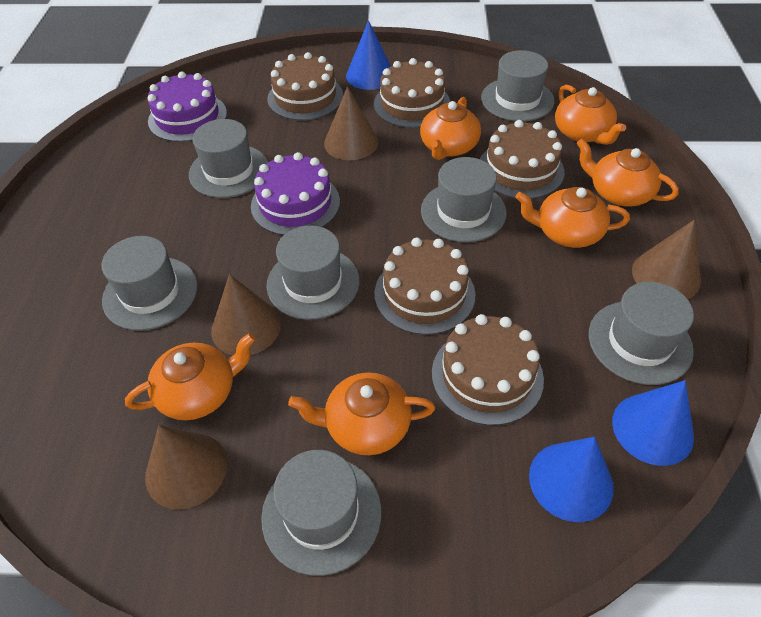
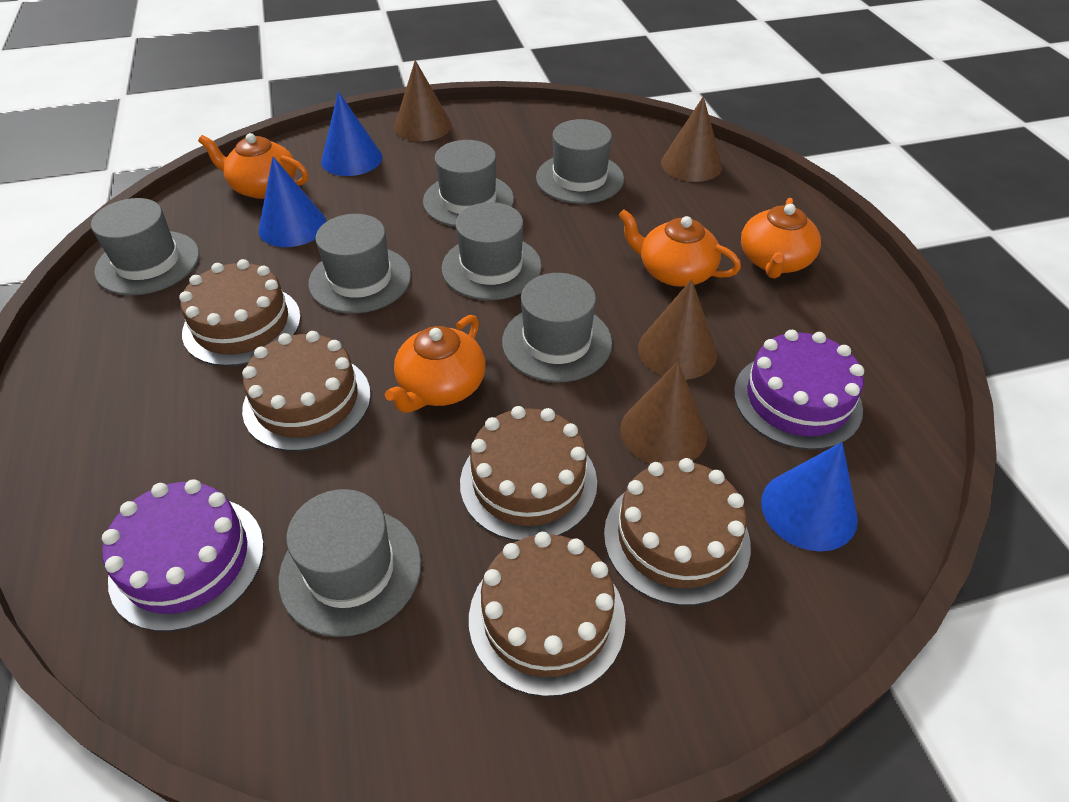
orange teapot: 6 -> 4

